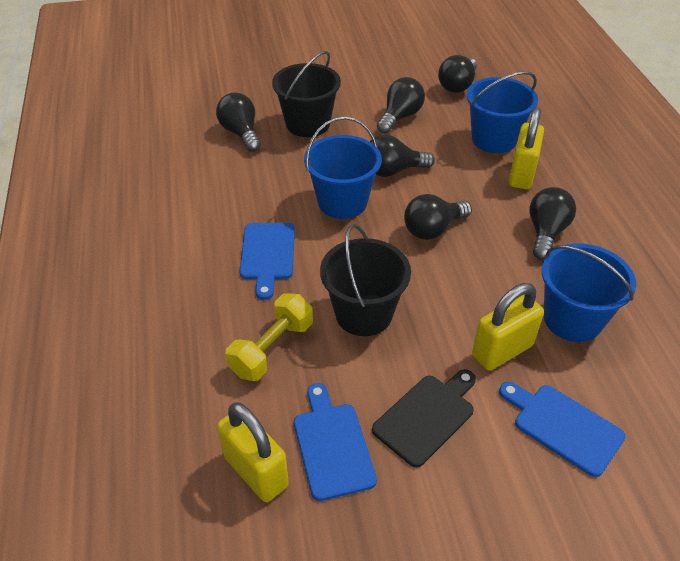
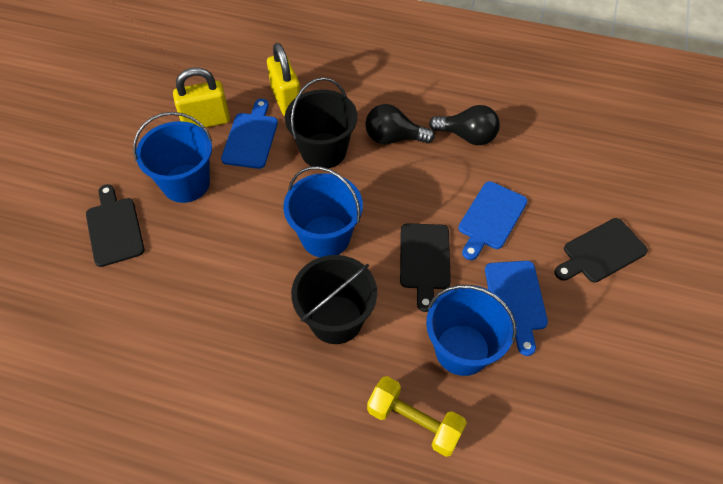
black cutting board: 1 -> 3
black light bulb: 6 -> 2
yellow padlock: 3 -> 2

